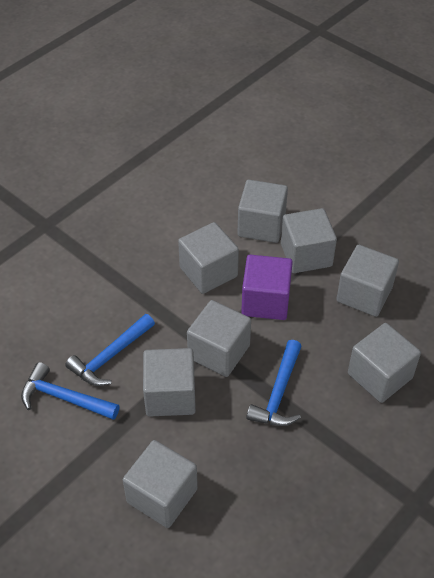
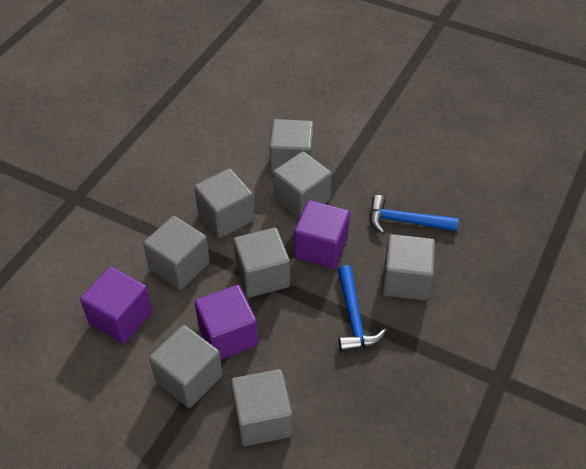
blue hammer: 3 -> 2
purple cube: 1 -> 3

